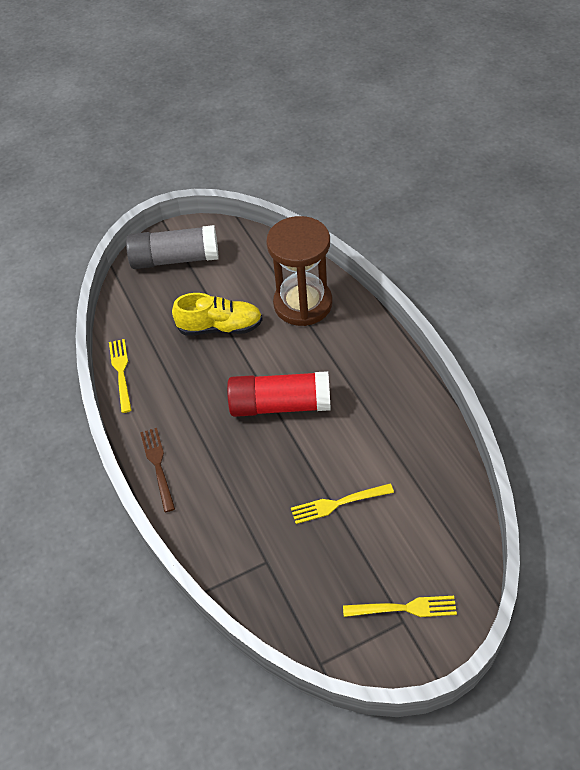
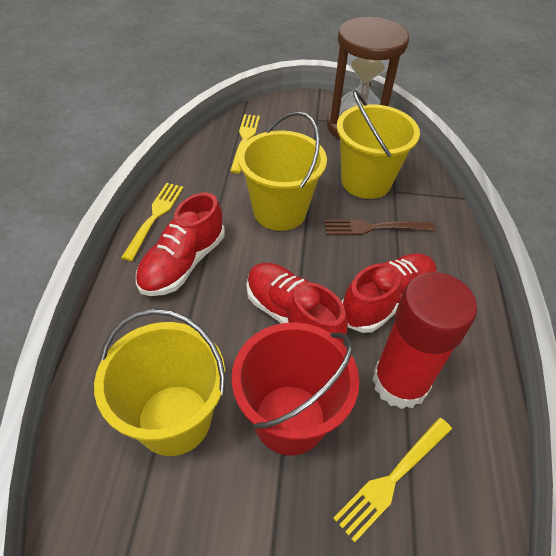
grey glue stick: 1 -> 0
red bucket: 0 -> 1
red shoe: 0 -> 3
yellow bucket: 0 -> 3
yellow shoe: 1 -> 0

